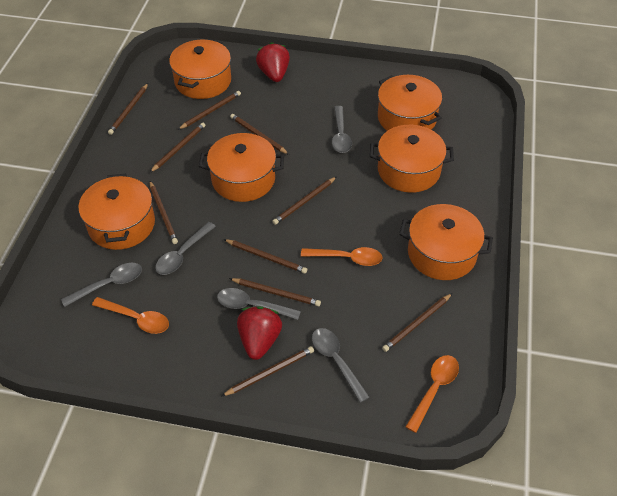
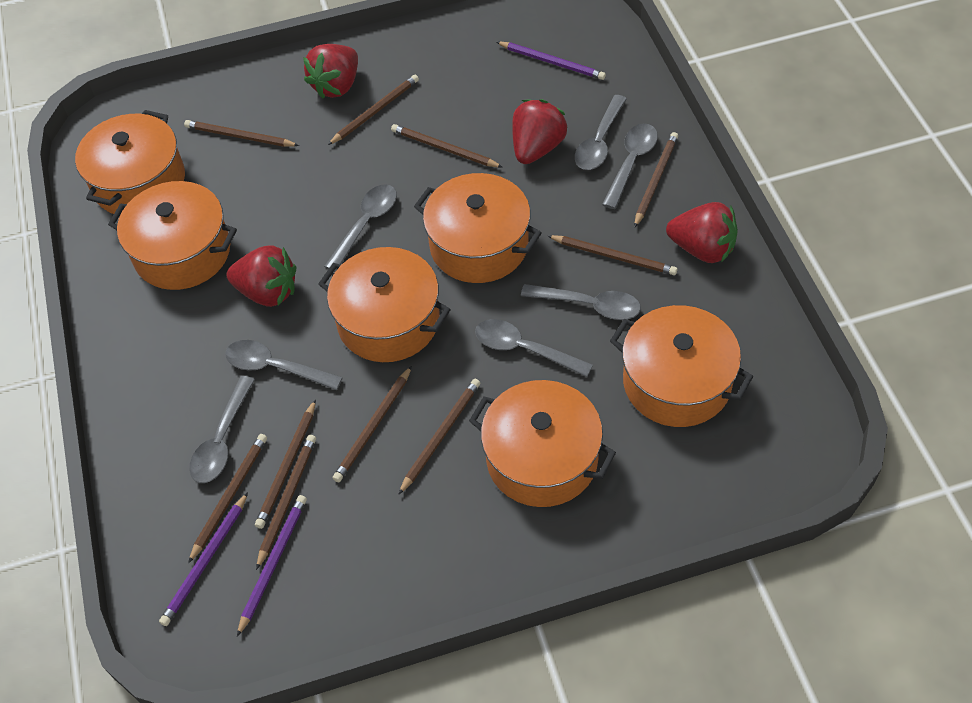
grey spoon: 5 -> 7
orange spoon: 3 -> 0
purple pencil: 0 -> 3
red strawberry: 2 -> 4

